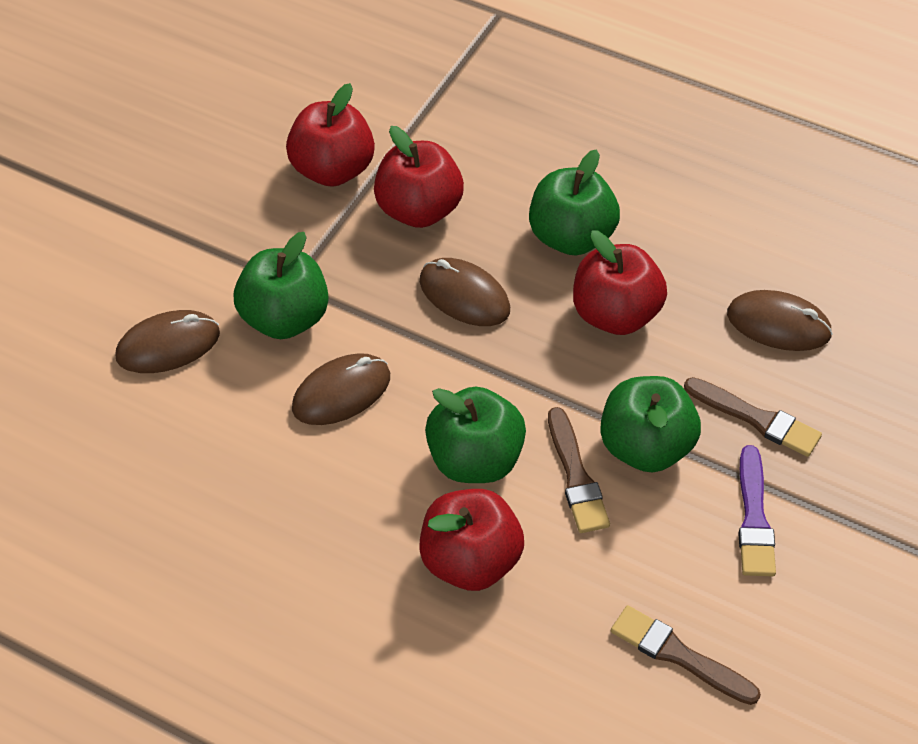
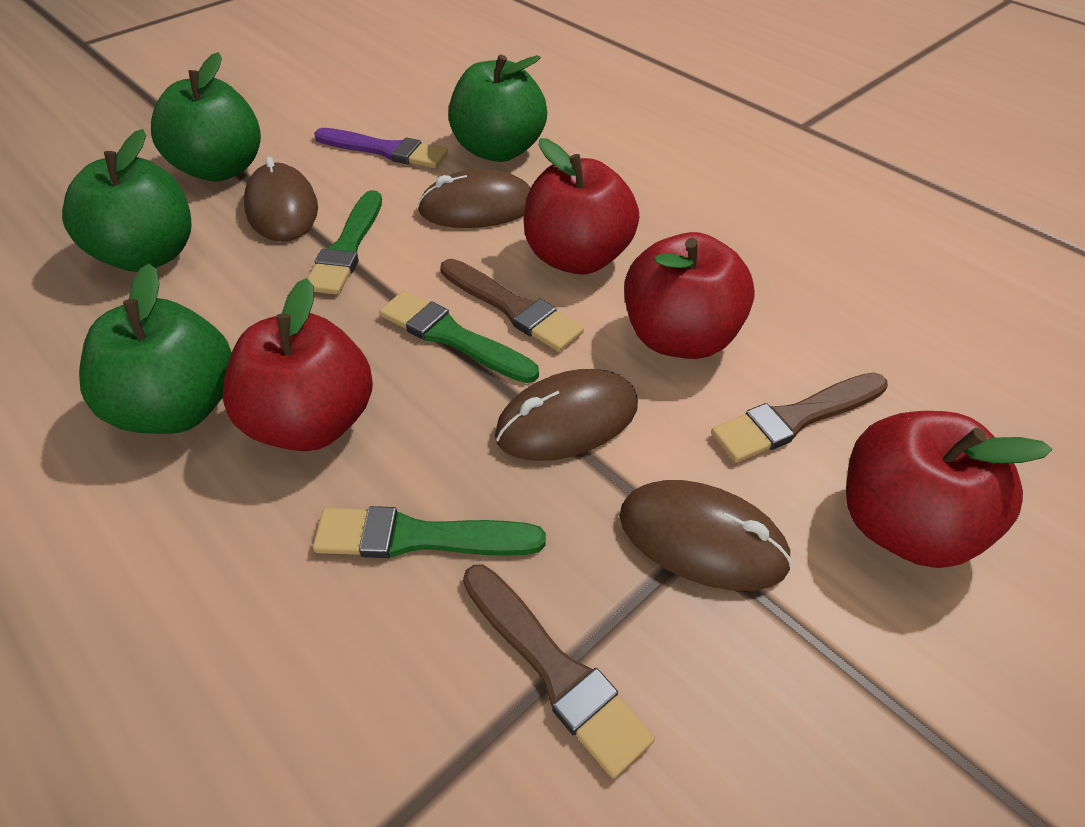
green brush: 0 -> 3

